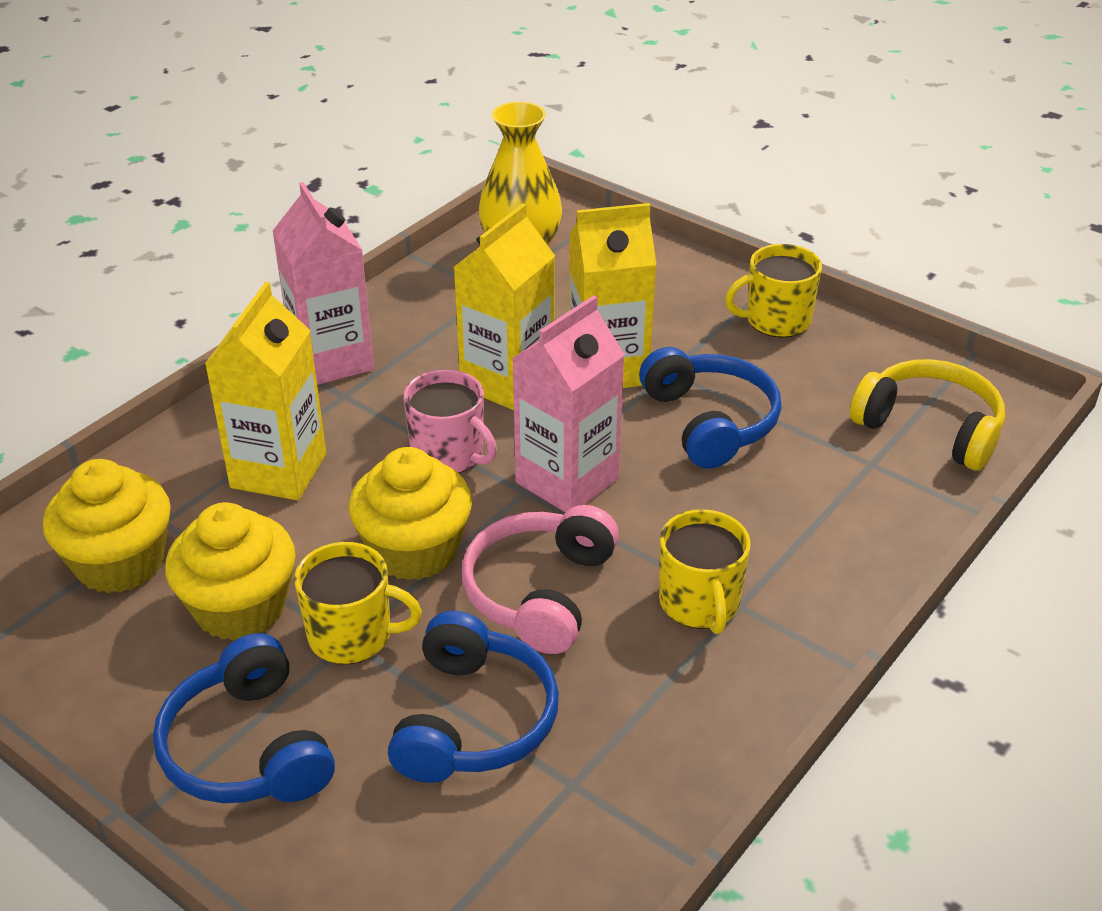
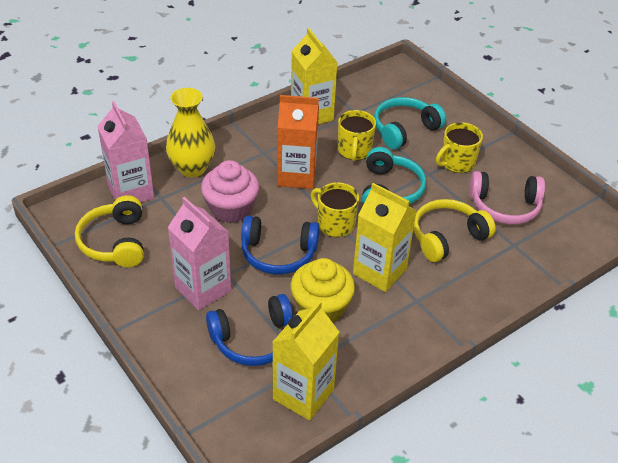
blue headphones: 3 -> 2
orange carton: 0 -> 1
pink cupcake: 0 -> 1
pink mug: 1 -> 0
turquoise headphones: 0 -> 2
yellow cupcake: 3 -> 1
yellow headphones: 1 -> 2

